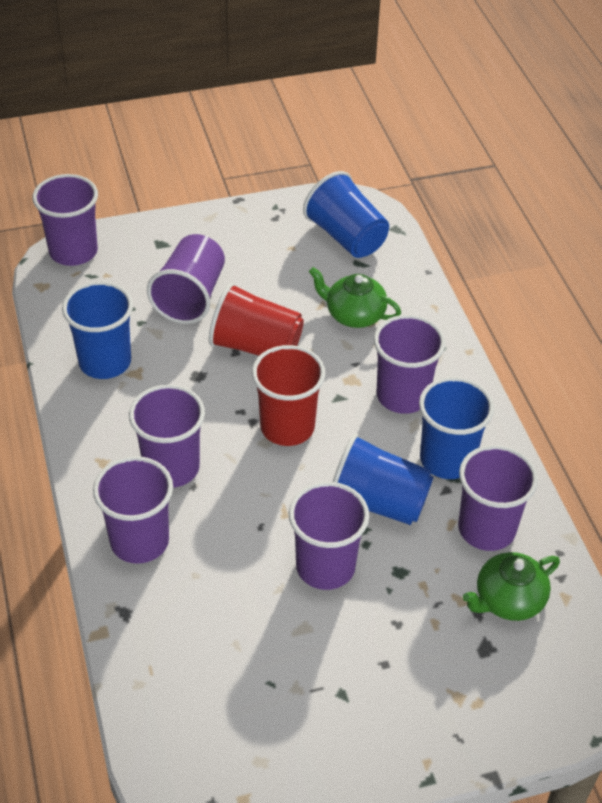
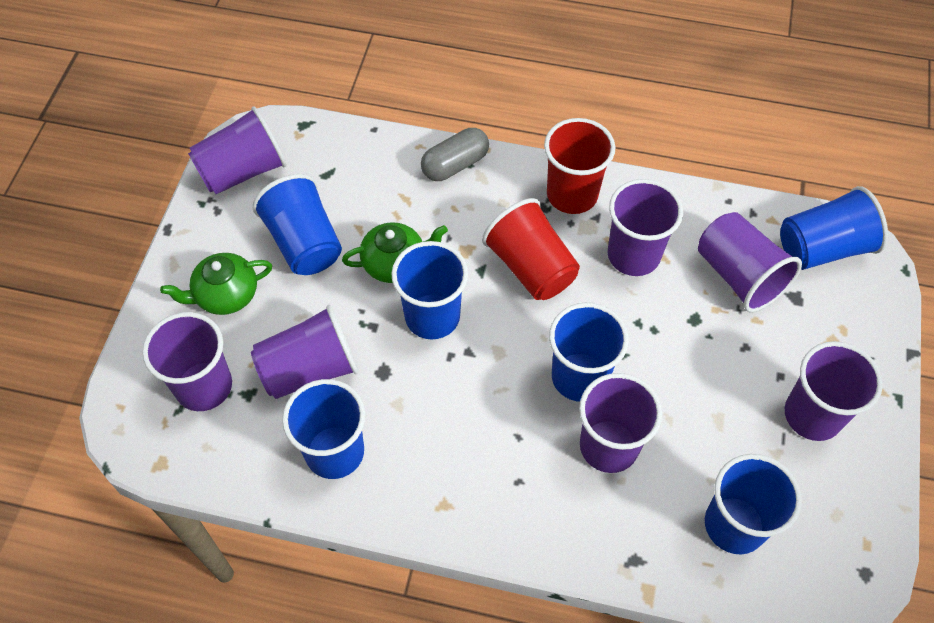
blue cup: 4 -> 6
grey capsule: 0 -> 1

